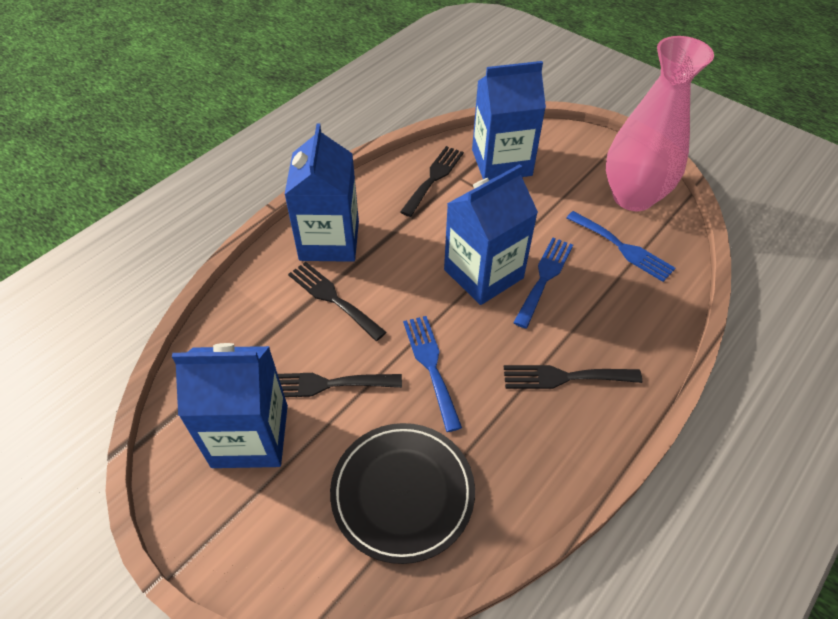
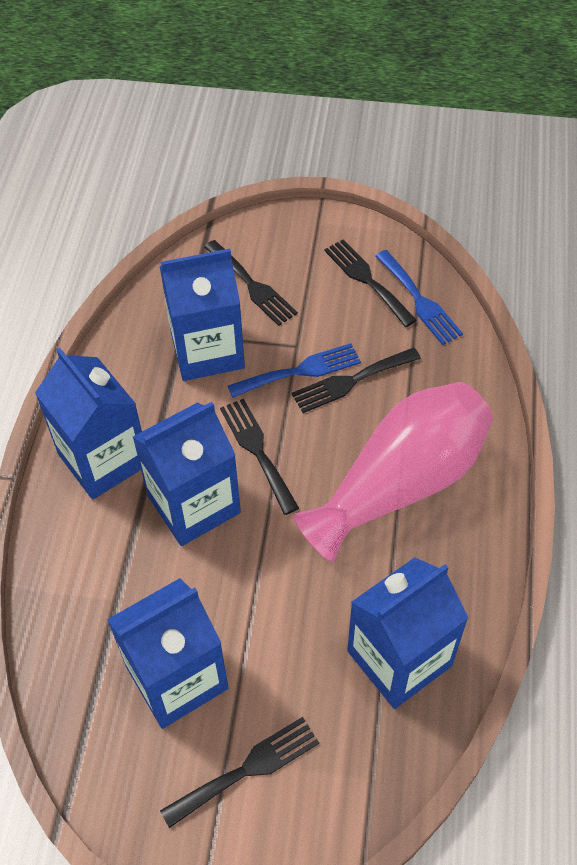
black fork: 4 -> 5
black plate: 1 -> 0
blue carton: 4 -> 5
blue fork: 3 -> 2

